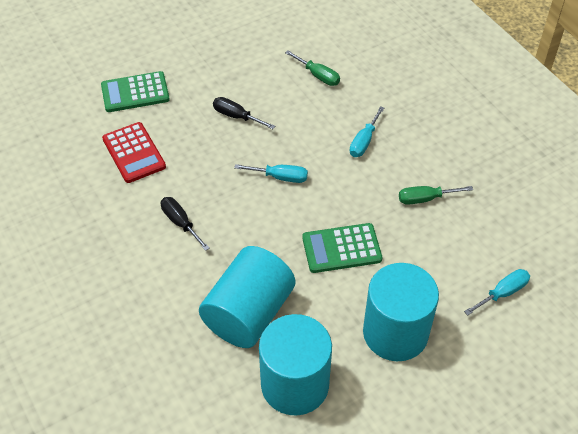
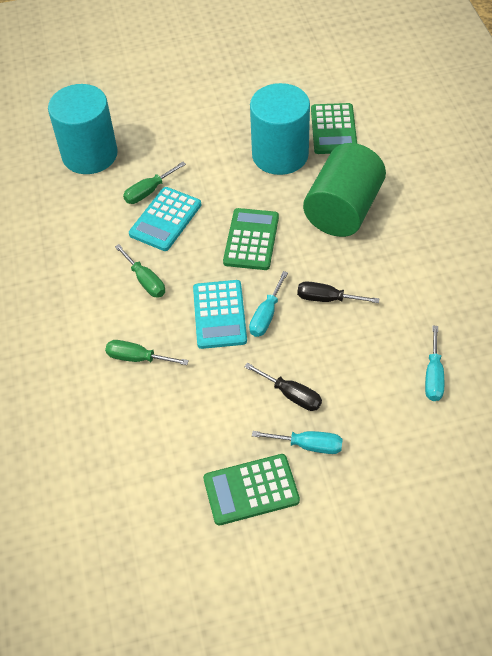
green calculator: 2 -> 3
green cylinder: 0 -> 1
green screwdriver: 2 -> 3
red calculator: 1 -> 0
turquoise calculator: 0 -> 2
turquoise cylinder: 3 -> 2

